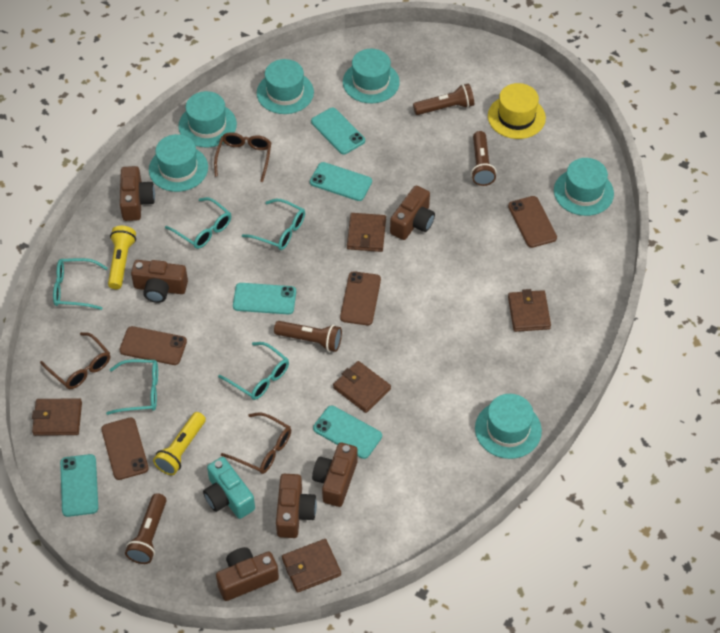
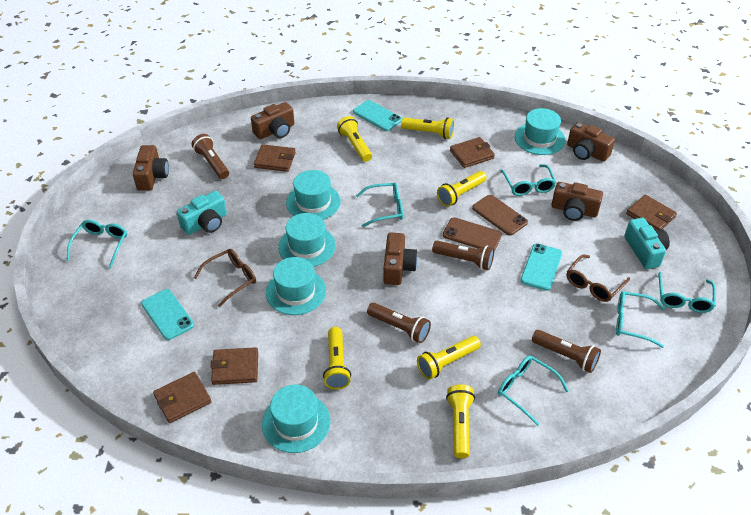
brown camera: 6 -> 5
brown glasses: 3 -> 2
brown phone: 4 -> 2
turquoise camera: 1 -> 2
turquoise glasses: 5 -> 6
turquoise hat: 6 -> 5
turquoise phone: 5 -> 3
yellow flashlight: 2 -> 6
yellow hat: 1 -> 0

